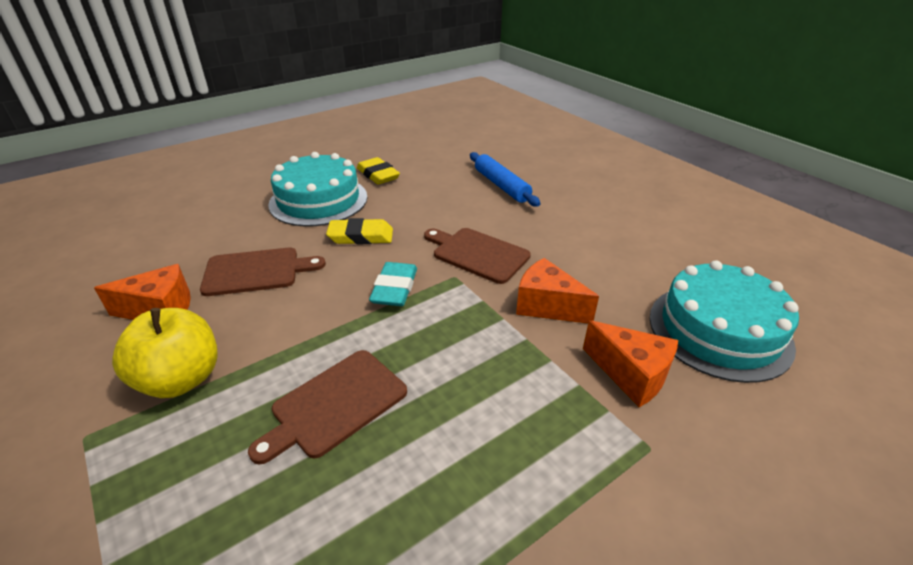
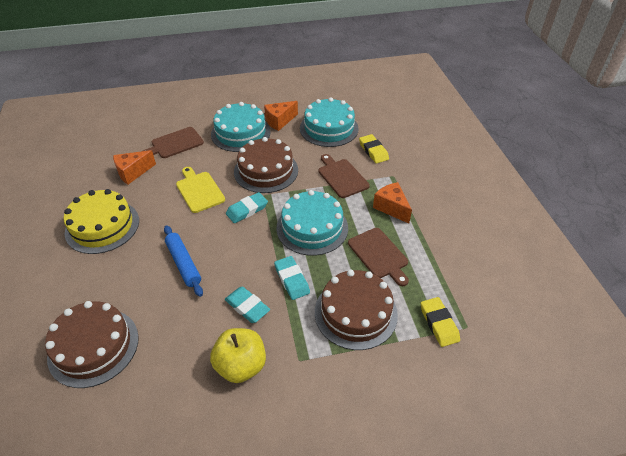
brown cake: 0 -> 3
turquoise cake: 2 -> 3
turquoise eraser: 1 -> 3
yellow cake: 0 -> 1
yellow cutting board: 0 -> 1

